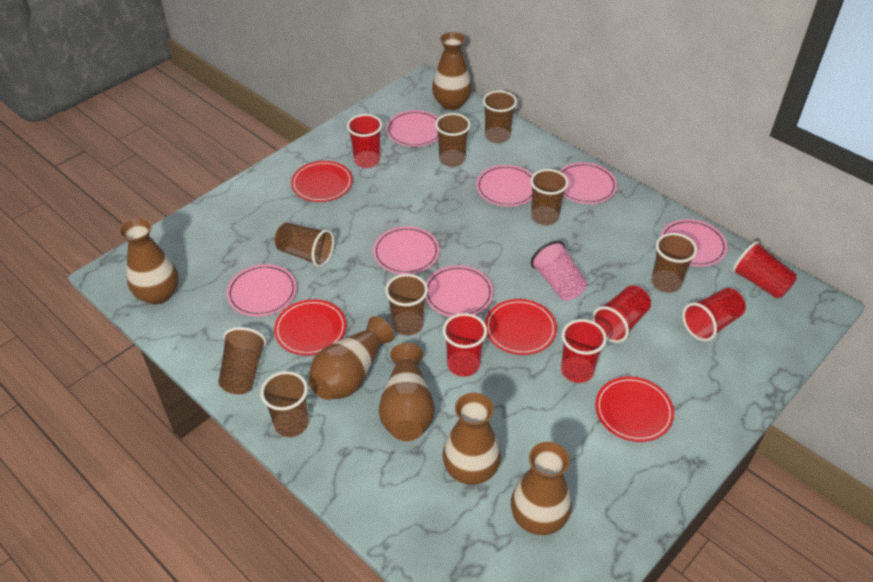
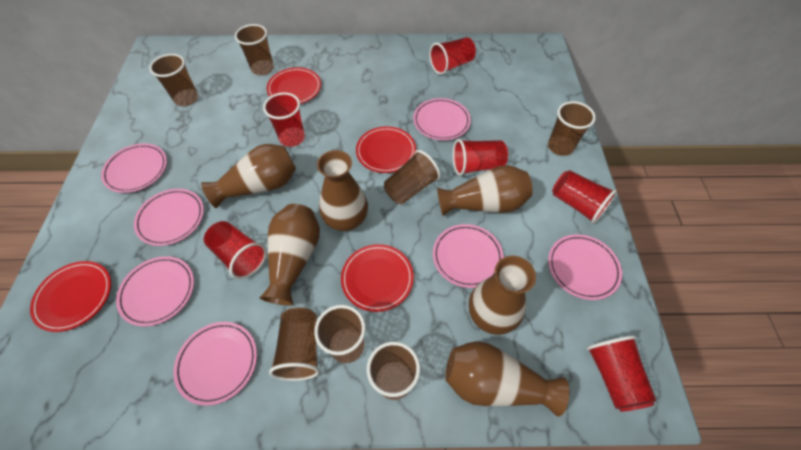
brown cup: 8 -> 7
pink cup: 1 -> 0

